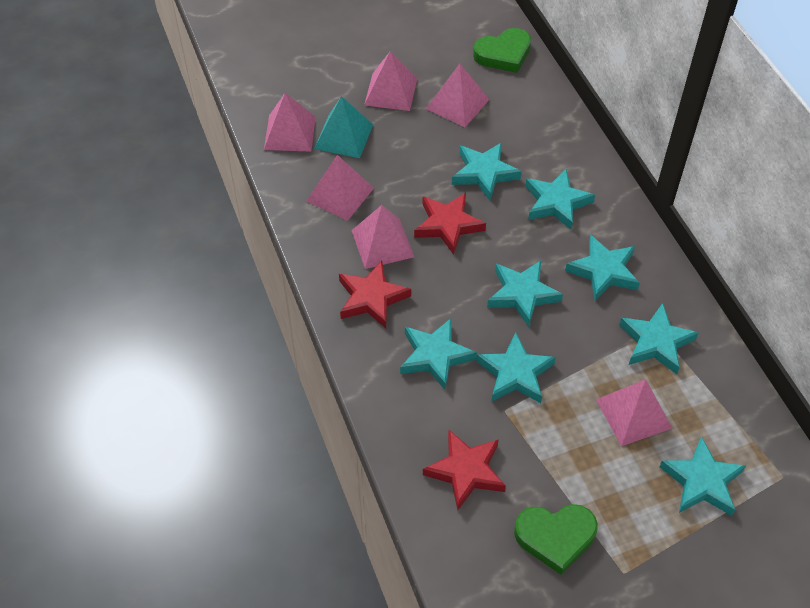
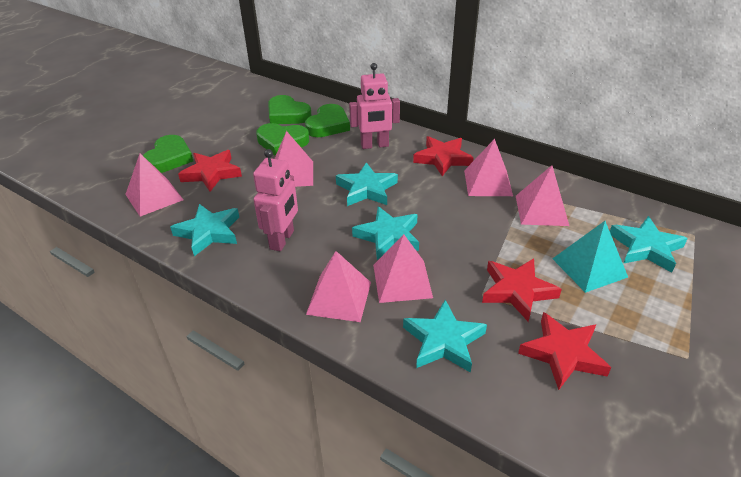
green heart: 2 -> 4
pink robot: 0 -> 2
red star: 3 -> 4
turquoise star: 8 -> 5

